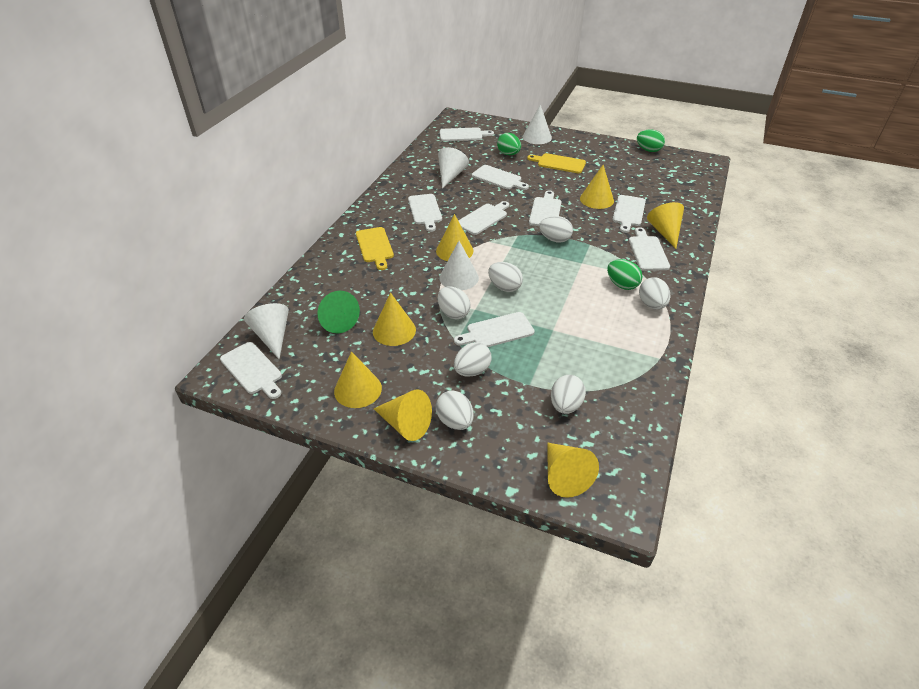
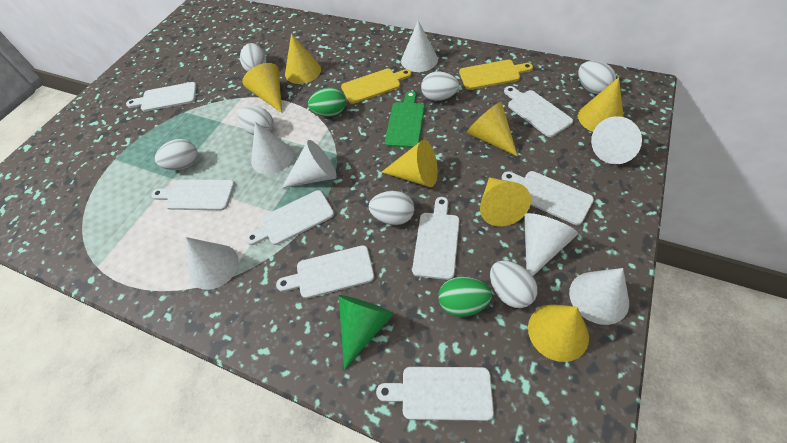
green cutting board: 0 -> 1
green egg: 3 -> 2
white cone: 4 -> 7
white cutting board: 9 -> 8

